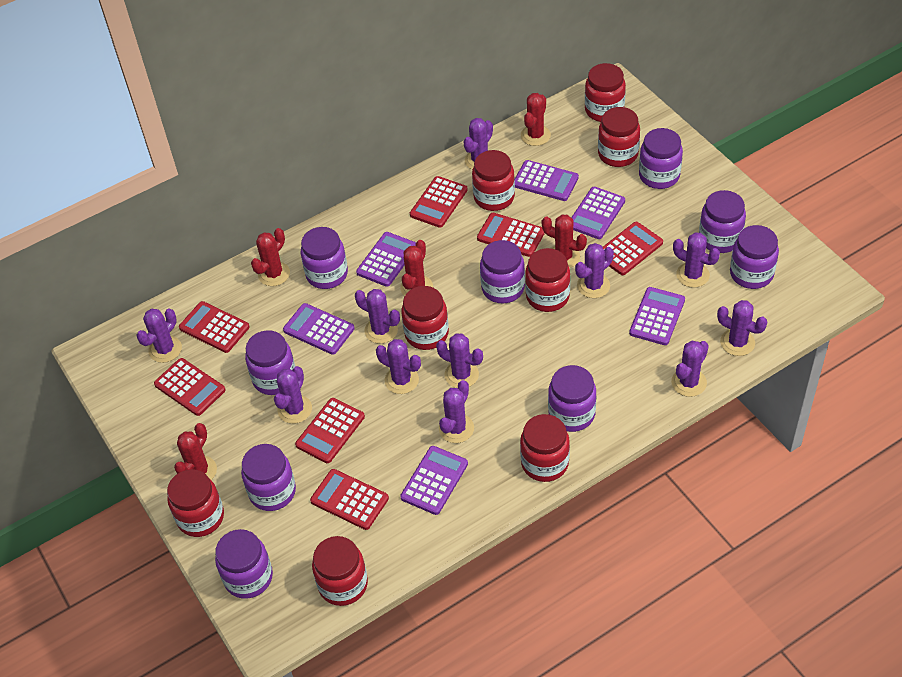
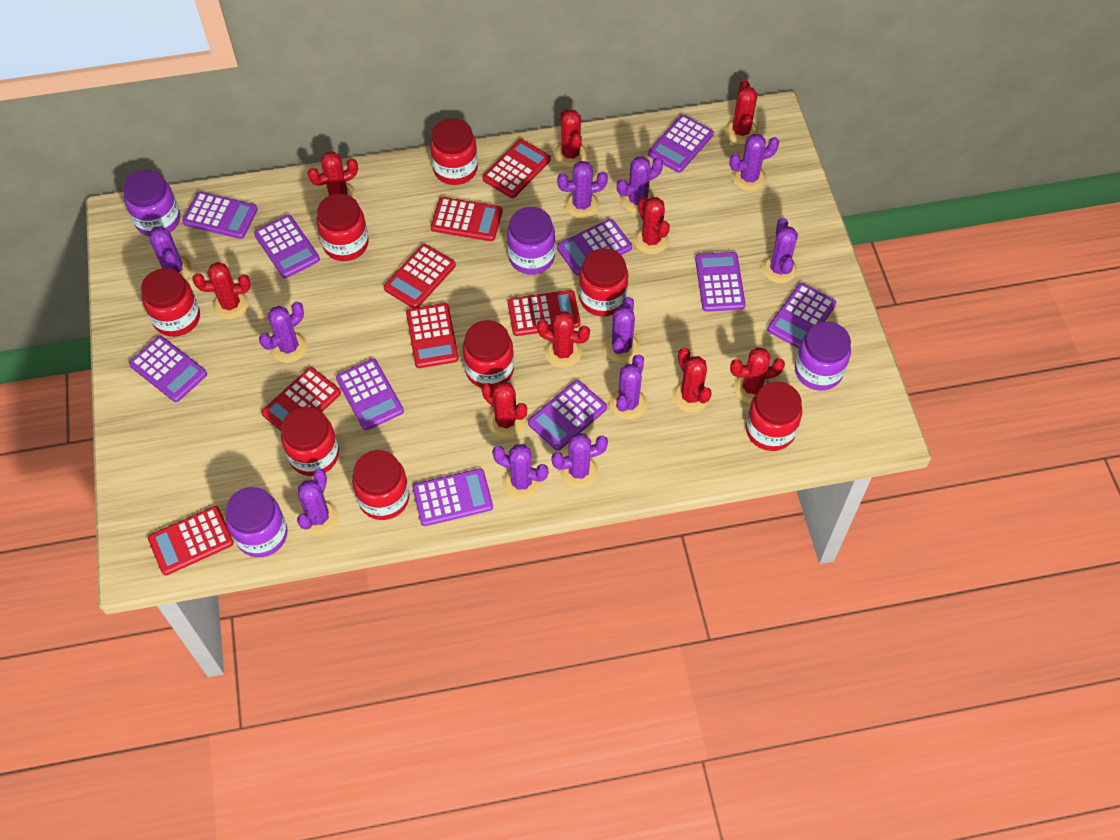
purple calculator: 6 -> 10
purple jar: 9 -> 4
red cactus: 5 -> 9

